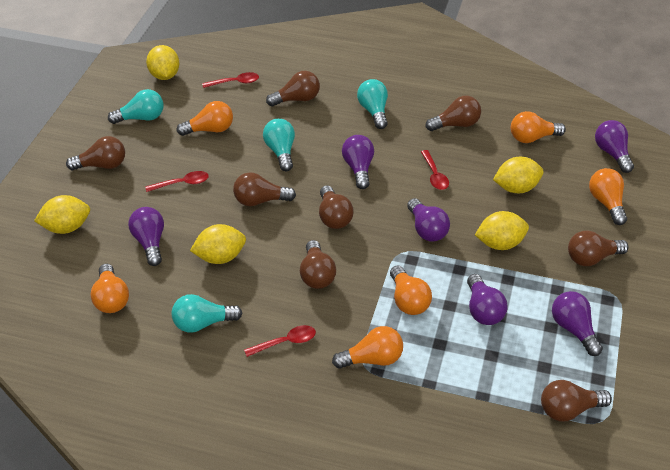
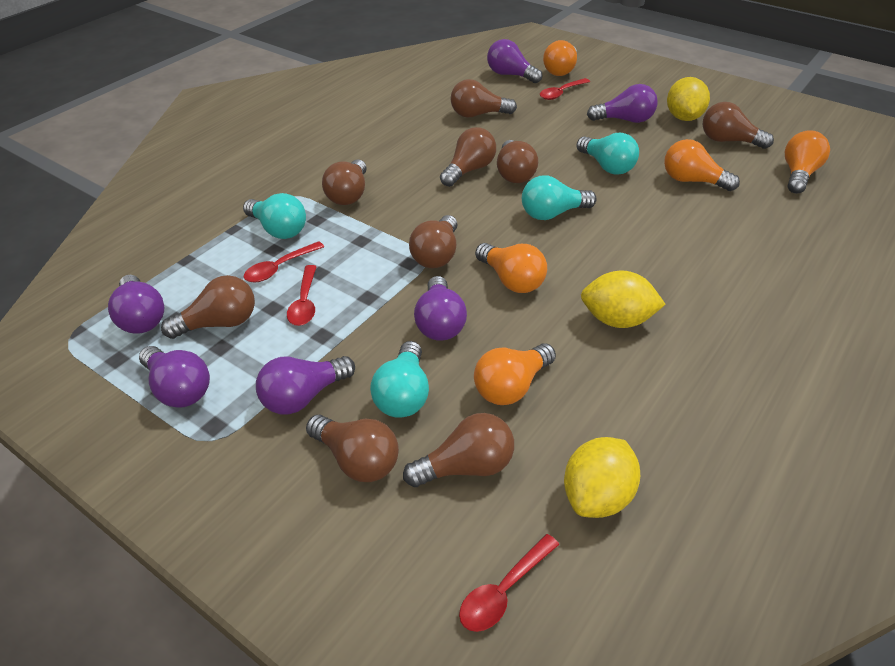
brown light bulb: 8 -> 9
orange light bulb: 6 -> 5
yellow lemon: 5 -> 3

